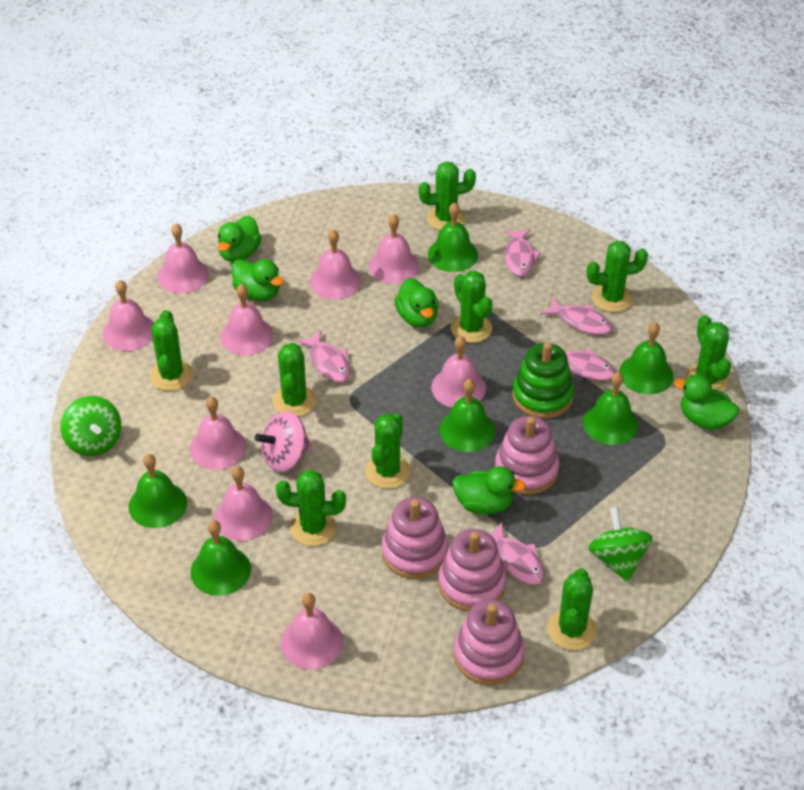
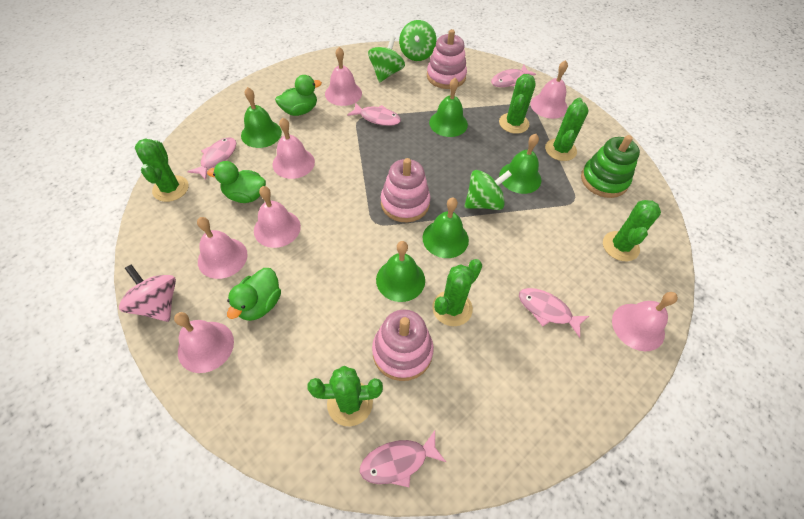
green bell: 6 -> 5
green cactus: 9 -> 6
green duck: 5 -> 3
green spinning top: 2 -> 3
pink bell: 9 -> 7
pink stacking toy: 4 -> 3

